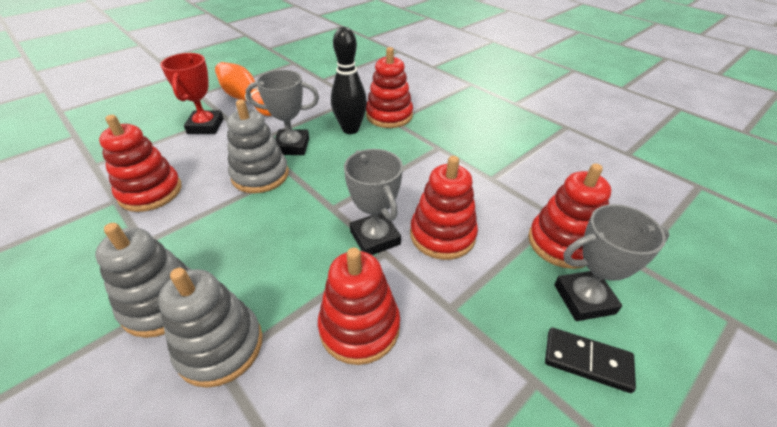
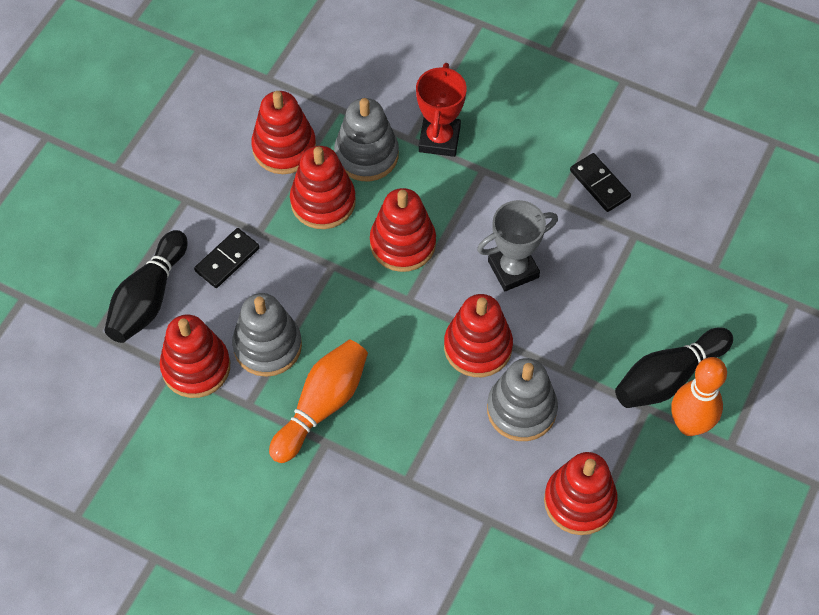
black bowling pin: 1 -> 2
black domino: 1 -> 2
grey trophy: 3 -> 1
orange bowling pin: 1 -> 2
red stacking toy: 5 -> 6

